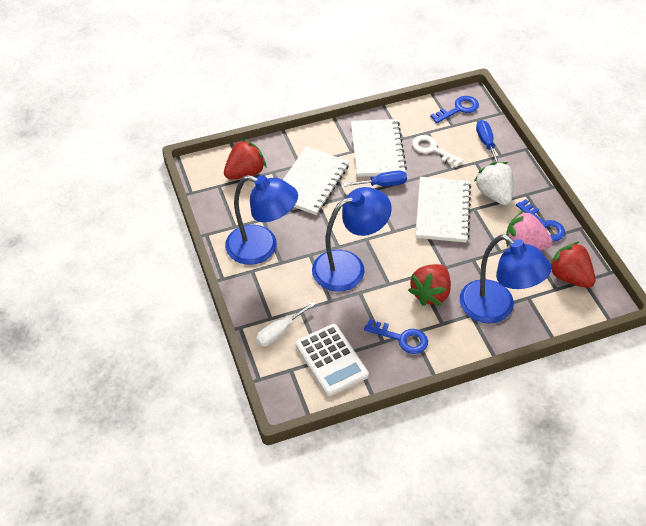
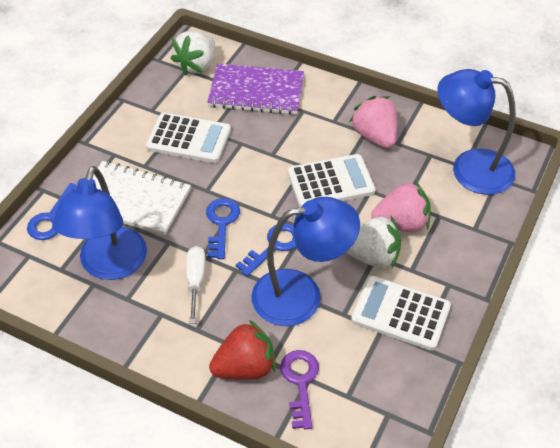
blue screwdriver: 2 -> 0
pink strawberry: 1 -> 2
purple key: 0 -> 1
purple notebook: 0 -> 1
red strawberry: 3 -> 1
white calculator: 1 -> 3
white key: 1 -> 0
white notebook: 3 -> 1
white strawberry: 1 -> 2

